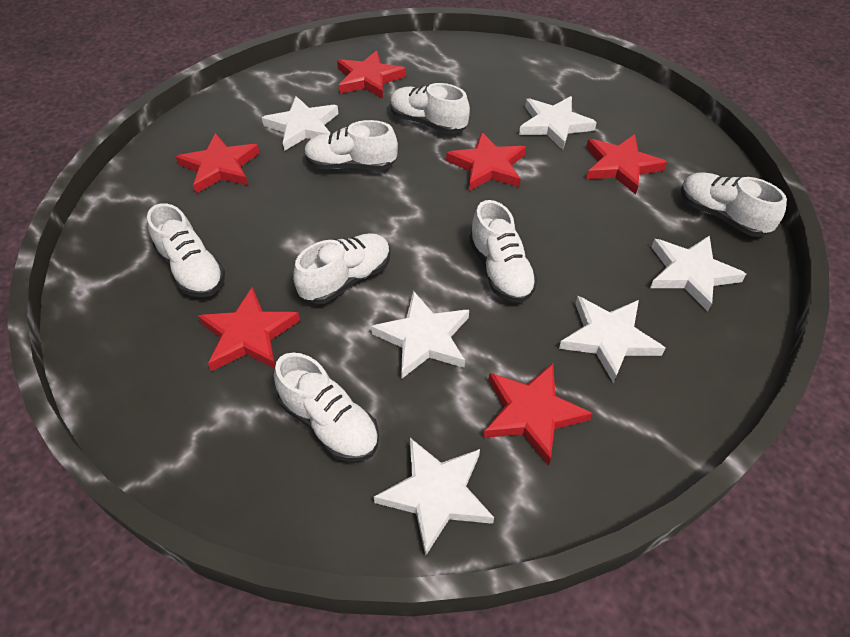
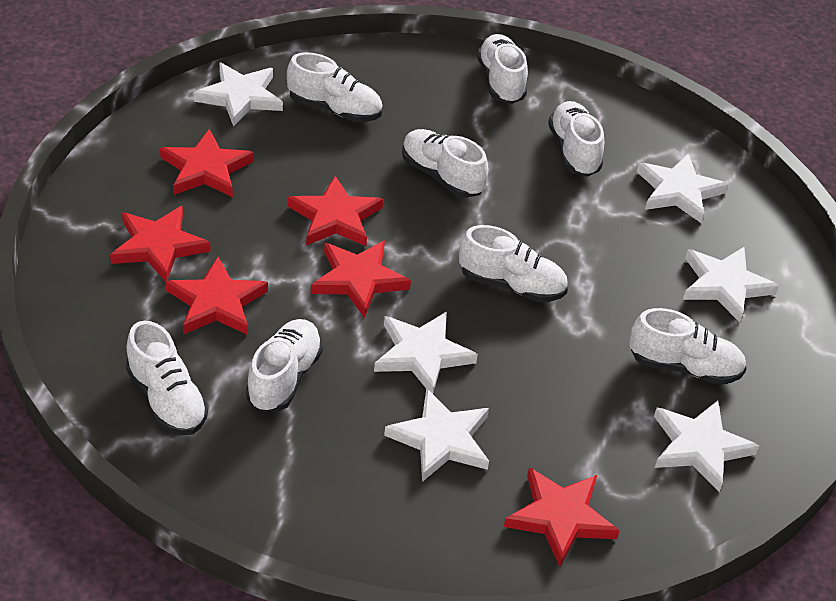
white shoe: 7 -> 8

